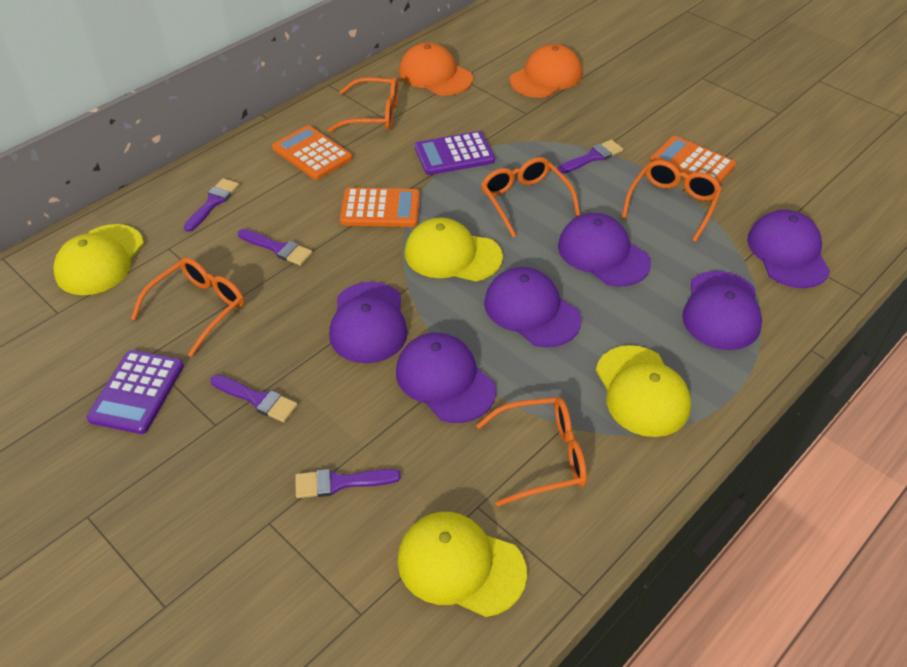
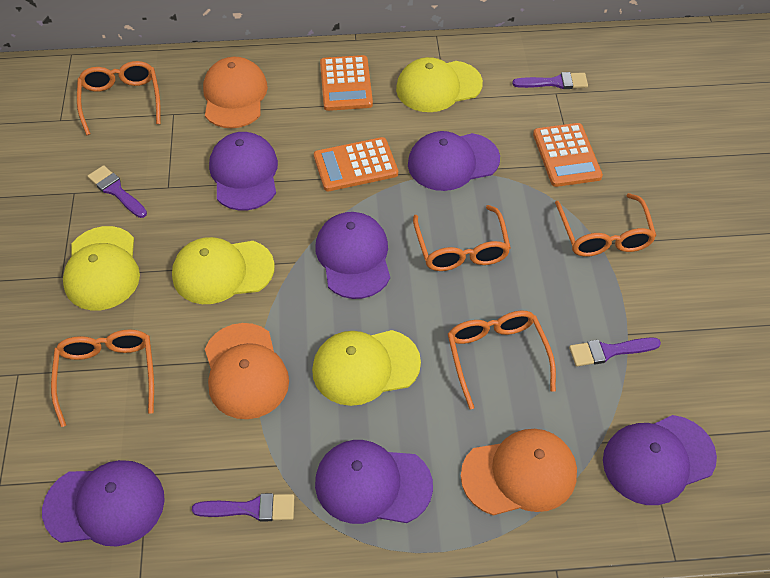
orange cap: 2 -> 3
purple brush: 5 -> 4
purple calculator: 2 -> 0

